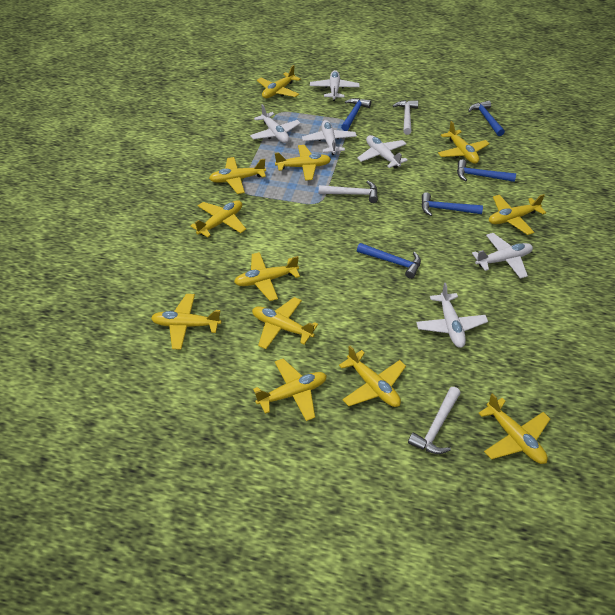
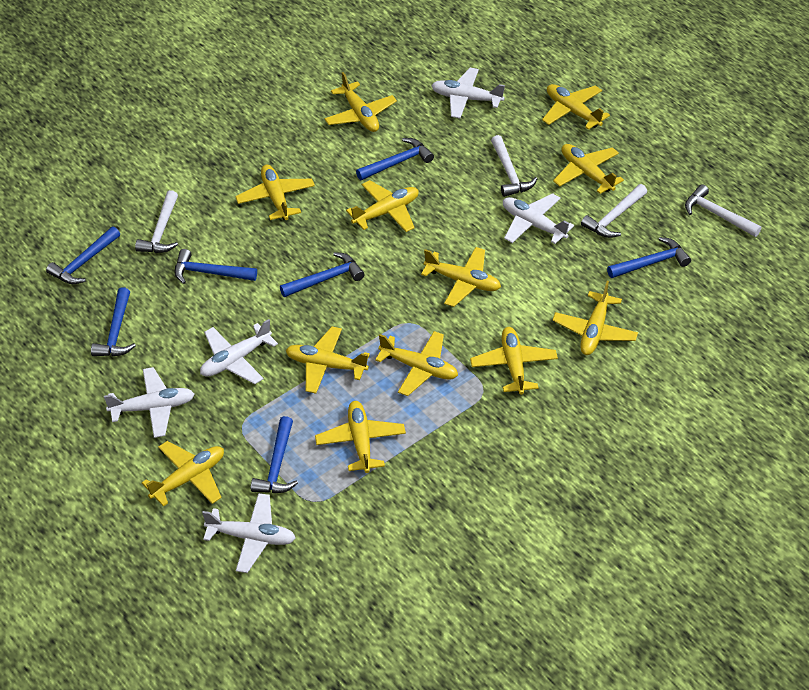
blue hammer: 5 -> 7
white hammer: 3 -> 4
white plane: 6 -> 5

